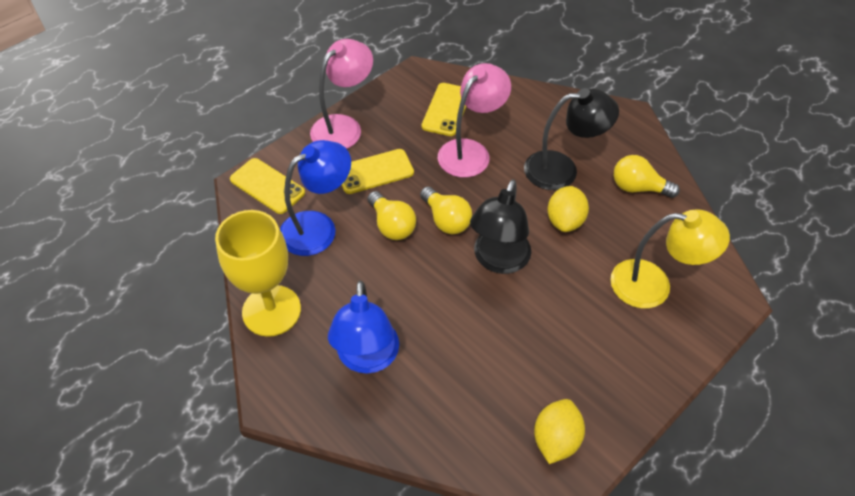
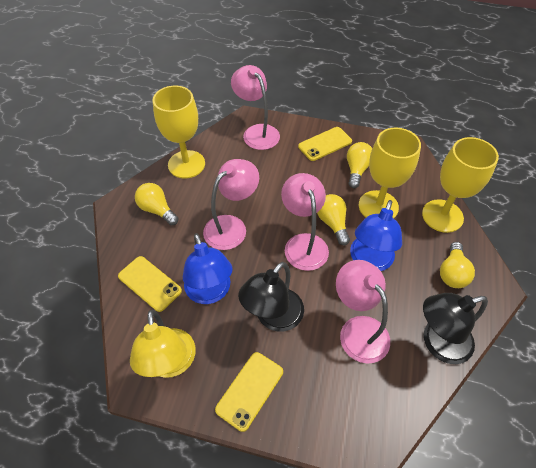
pink lamp: 2 -> 4
yellow goblet: 1 -> 3
yellow lemon: 2 -> 0
yellow light bulb: 3 -> 4

